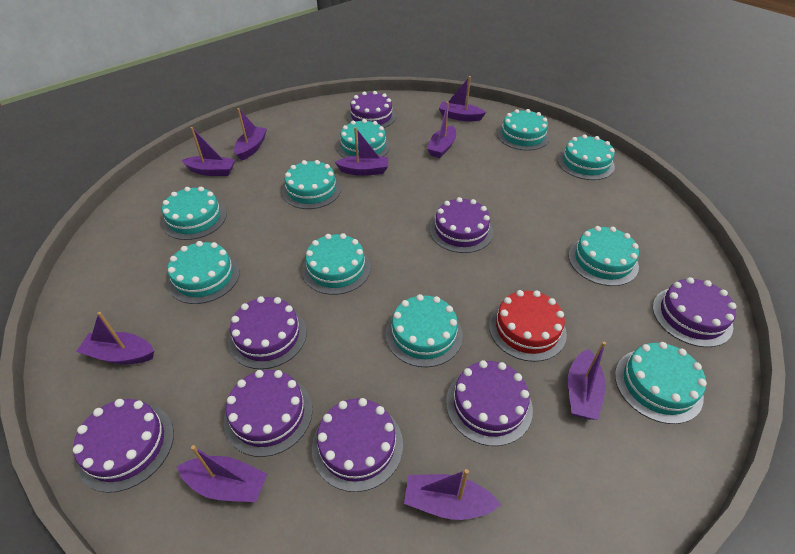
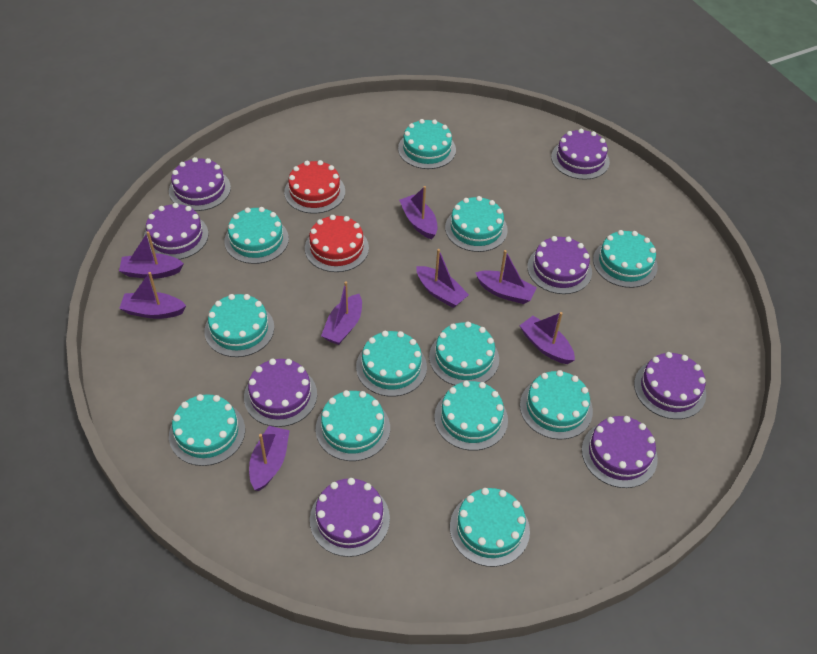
purple boat: 9 -> 8
red cake: 1 -> 2
turquoise cake: 10 -> 12

